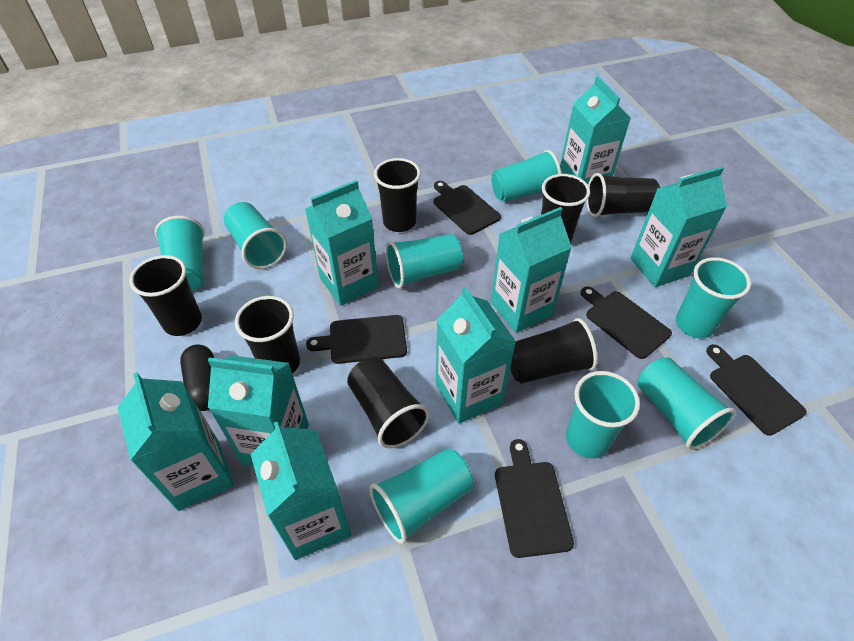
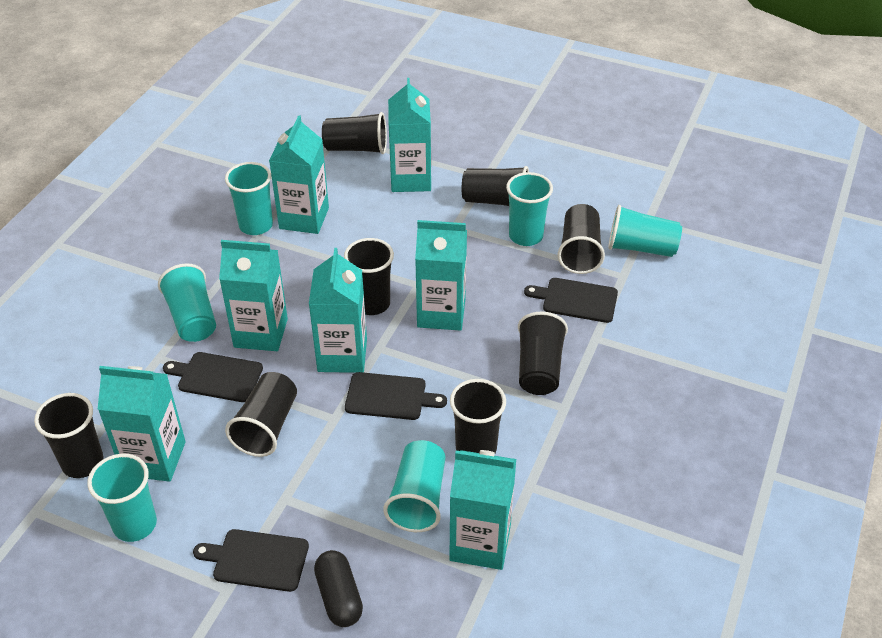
black cup: 7 -> 8
black cutting board: 5 -> 4
turquoise carton: 8 -> 7
turquoise cup: 8 -> 6

